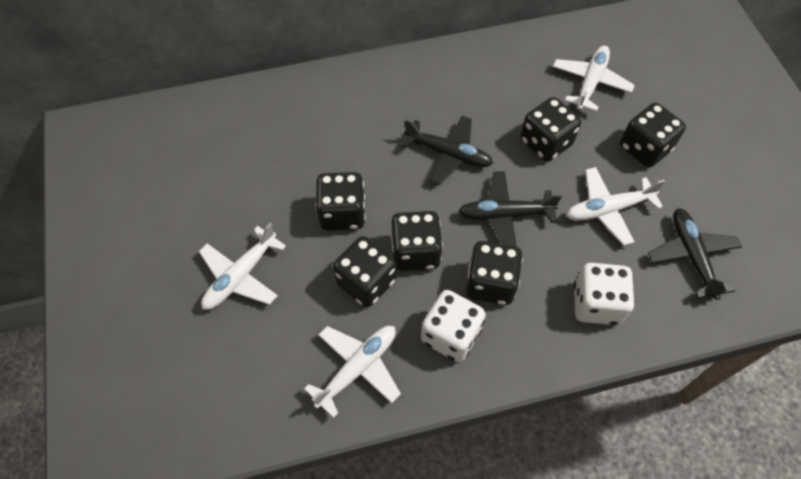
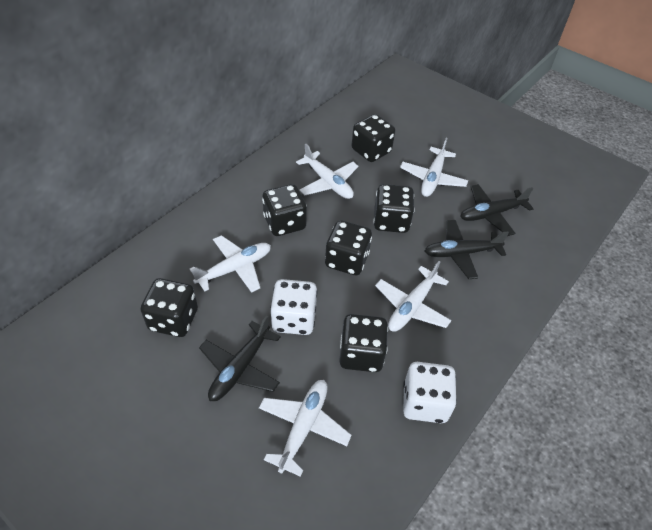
white plane: 4 -> 5

